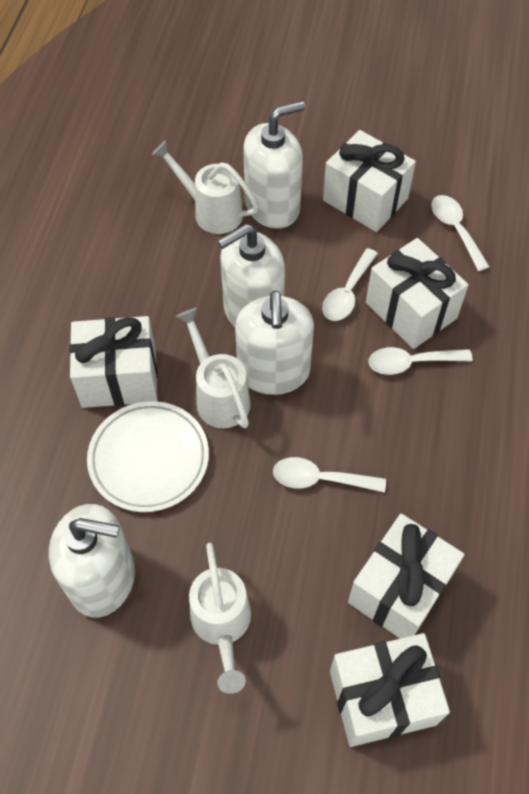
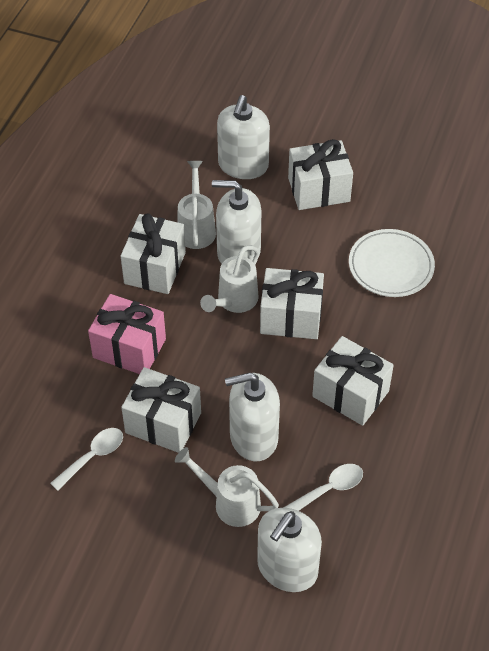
pink gift: 0 -> 1
white spoon: 4 -> 2

